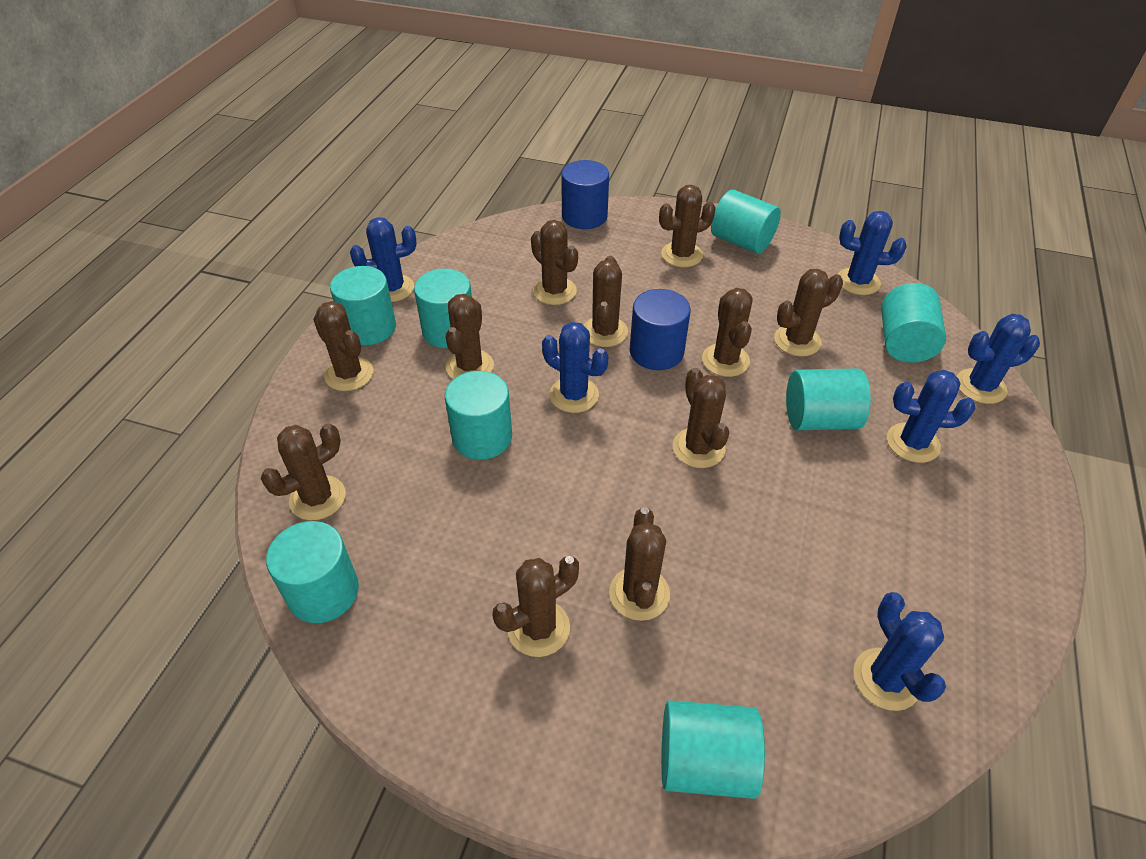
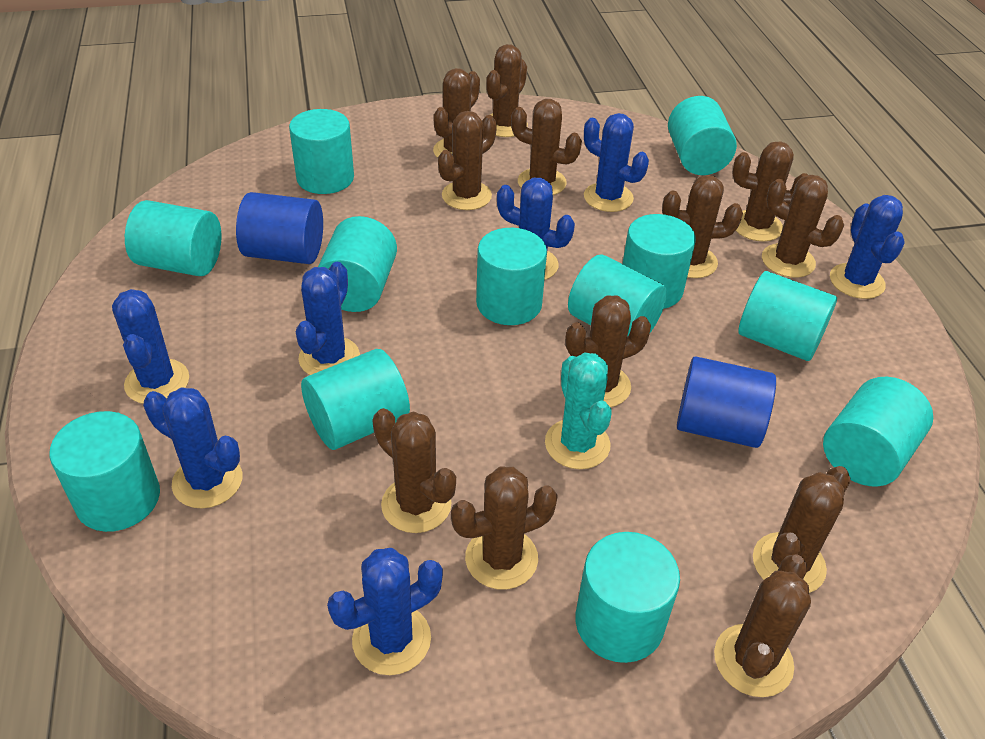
blue cactus: 6 -> 7
brown cactus: 11 -> 12
turquoise cactus: 0 -> 1
turquoise cylinder: 8 -> 12

